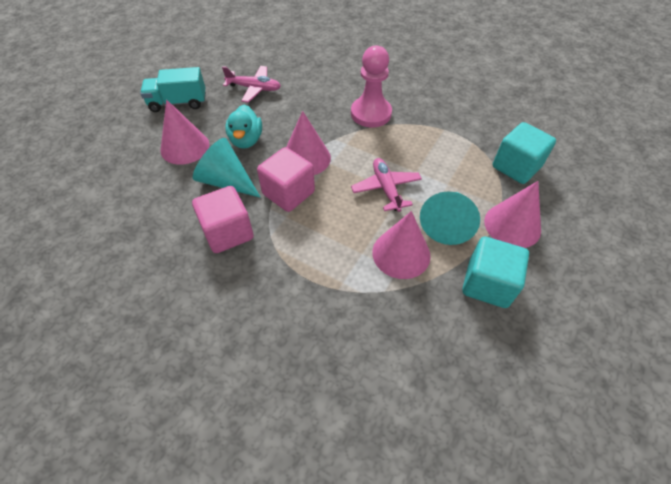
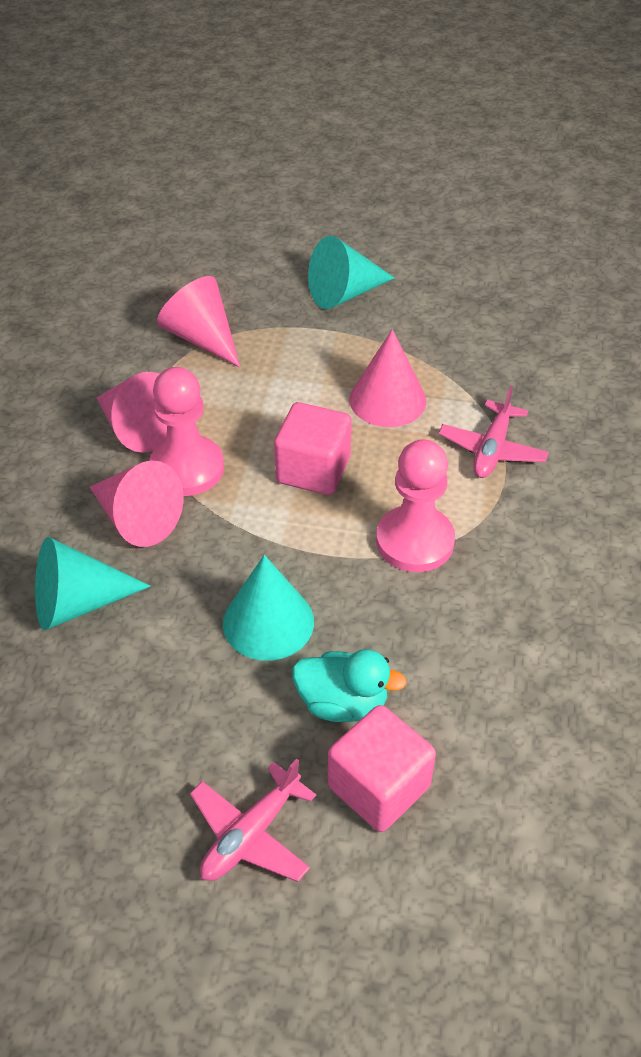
pink pawn: 1 -> 2
turquoise cone: 2 -> 3
turquoise cube: 2 -> 0
turquoise truck: 1 -> 0

